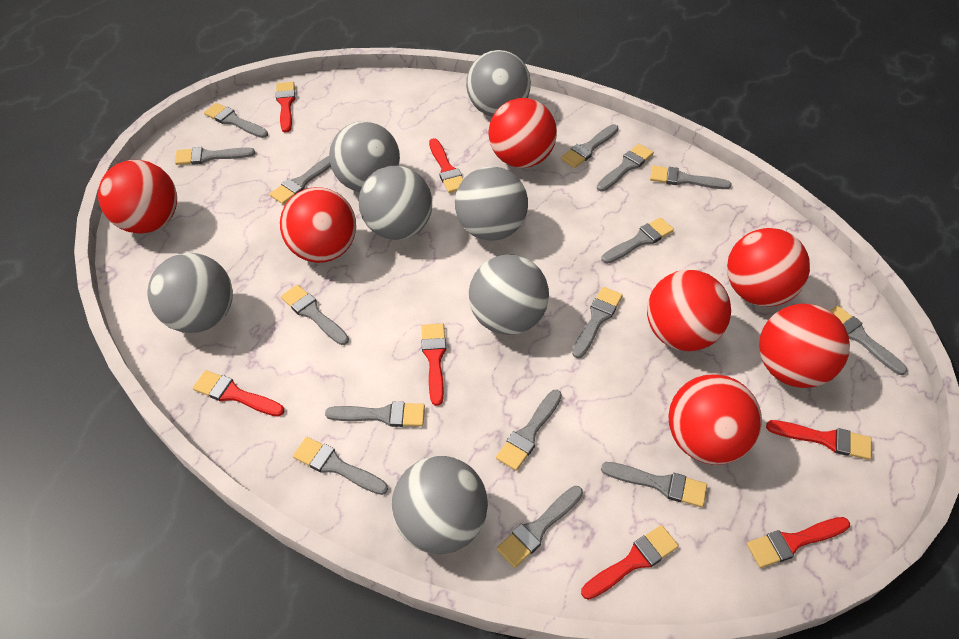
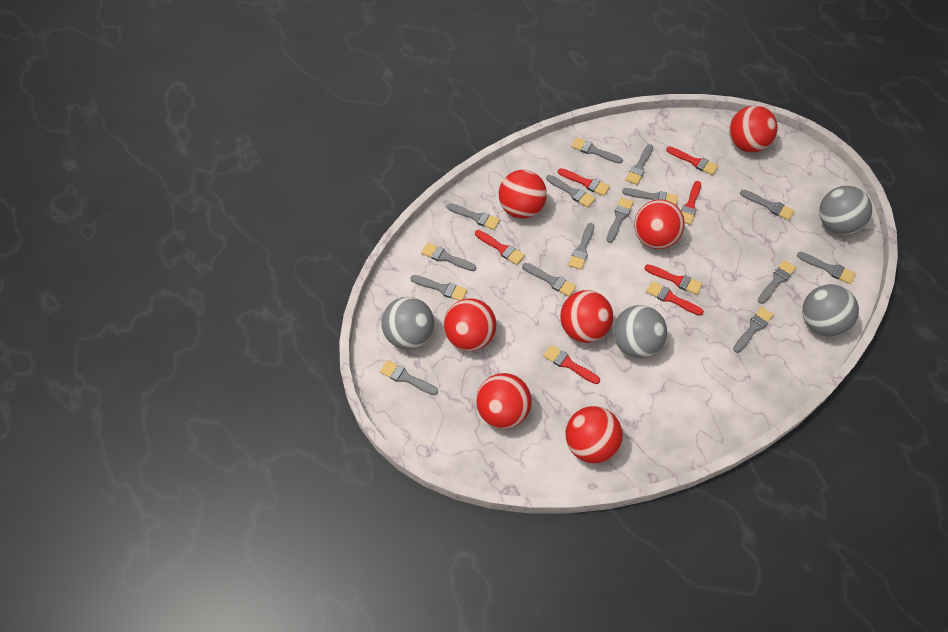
grey ball: 7 -> 4

